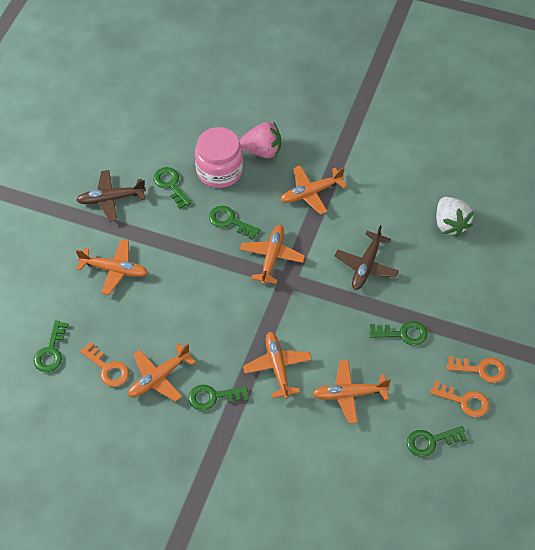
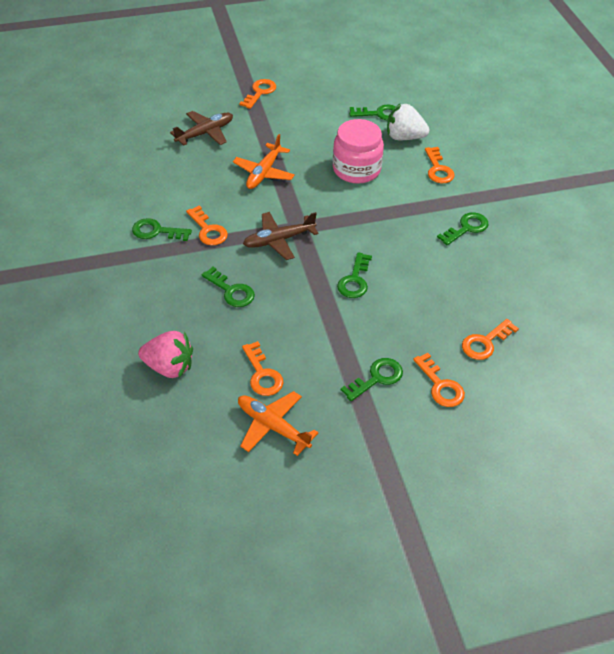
orange key: 3 -> 6
orange plane: 6 -> 2

